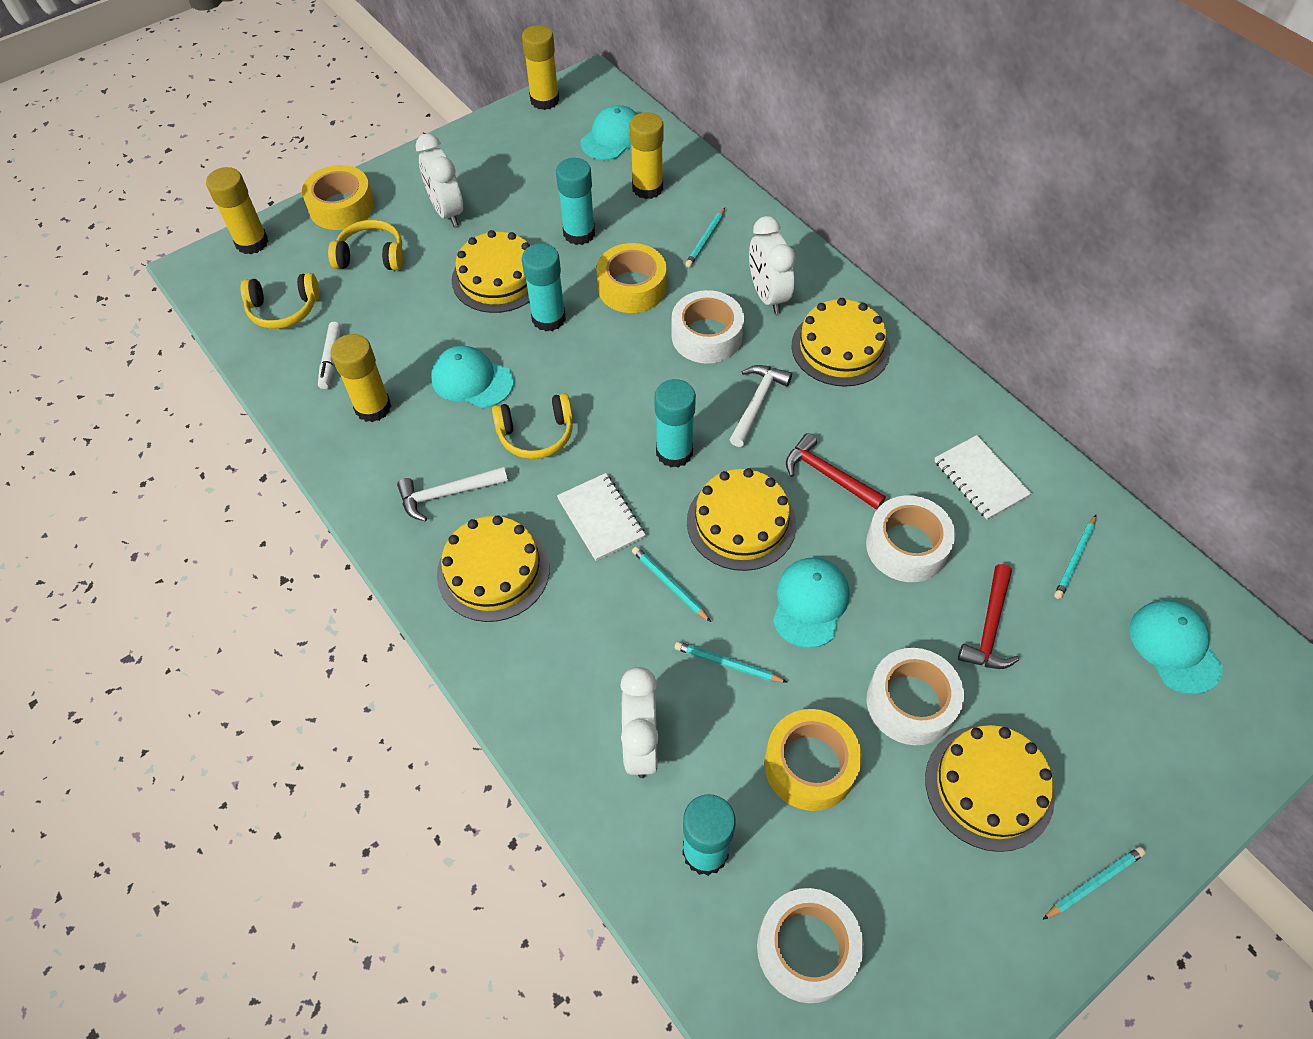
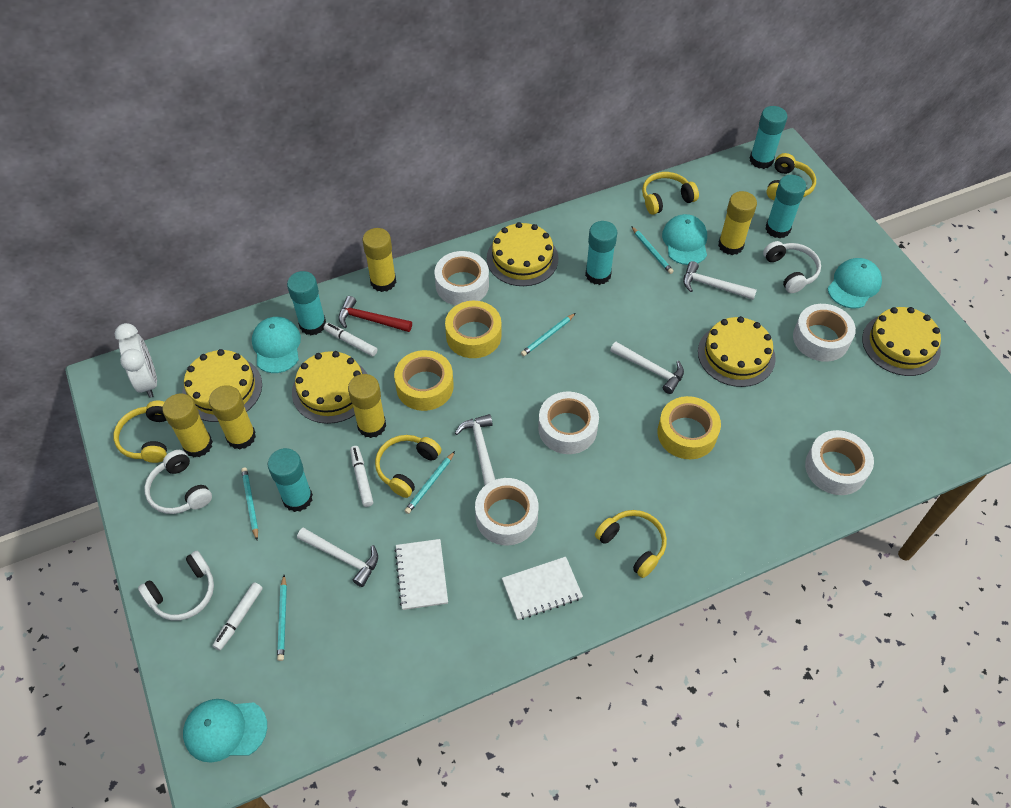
red hammer: 2 -> 1
turquoise glue stick: 4 -> 5
white clock: 3 -> 1
white hammer: 2 -> 4
white headphones: 0 -> 3
white marker: 1 -> 3
white tape: 4 -> 5
yellow glue stick: 4 -> 5
yellow headphones: 3 -> 5

